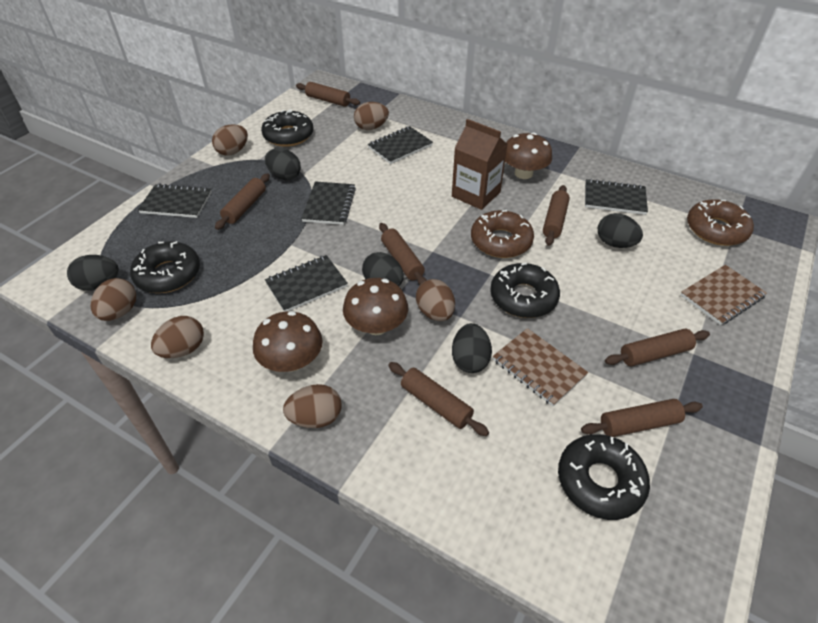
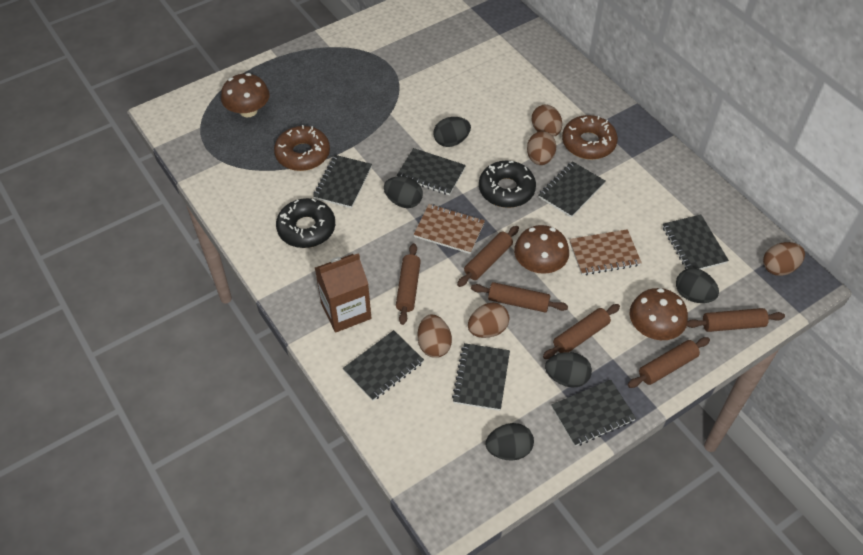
black donut: 4 -> 2
black notebook: 5 -> 7
brown egg: 6 -> 5
brown rolling pin: 7 -> 6

